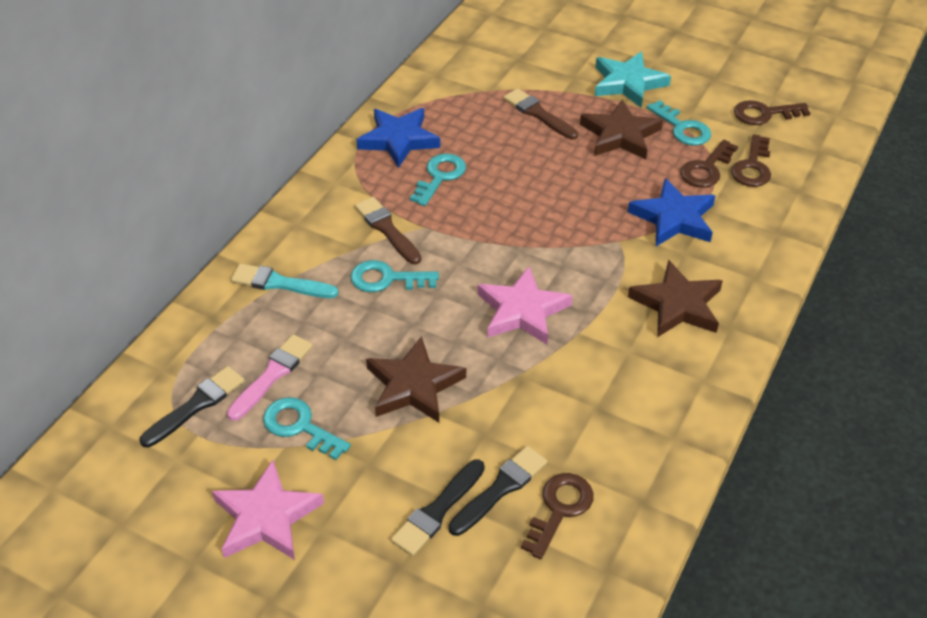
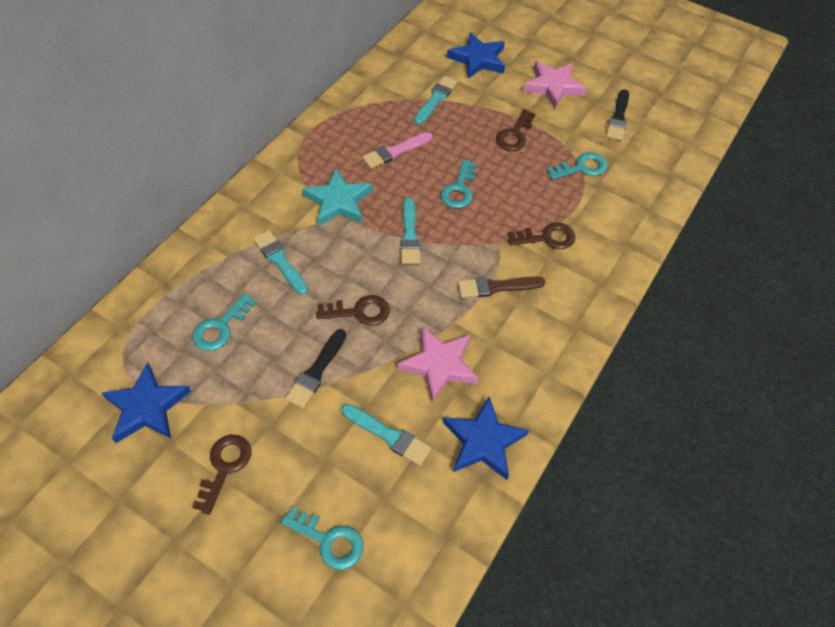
black brush: 3 -> 2
blue star: 2 -> 3
brown brush: 2 -> 1
brown star: 3 -> 0
turquoise brush: 1 -> 4

